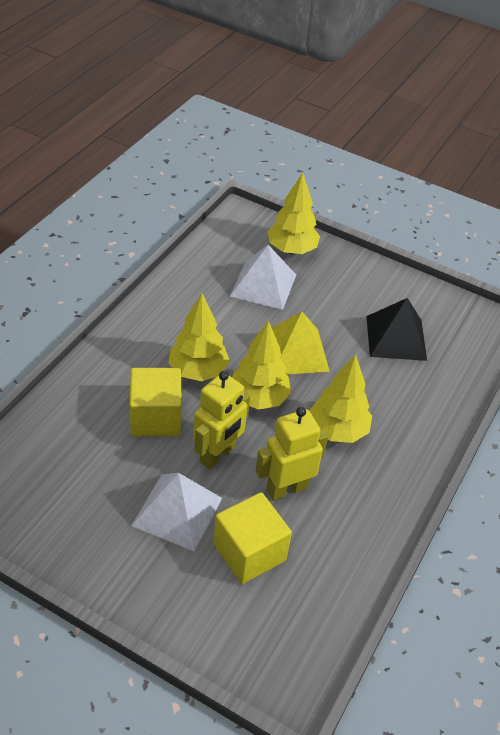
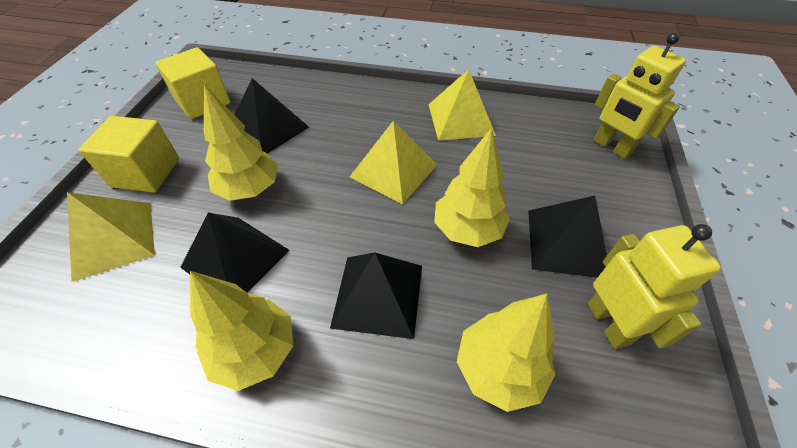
black pyramid: 1 -> 4
white pyramid: 2 -> 0
yellow pyramid: 1 -> 3

